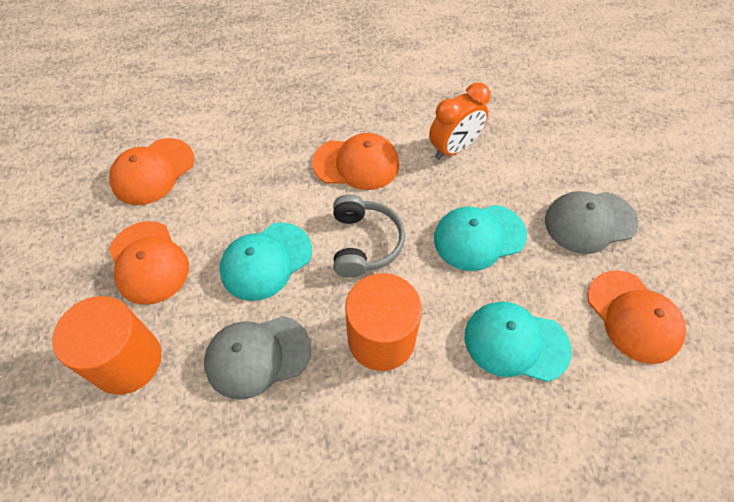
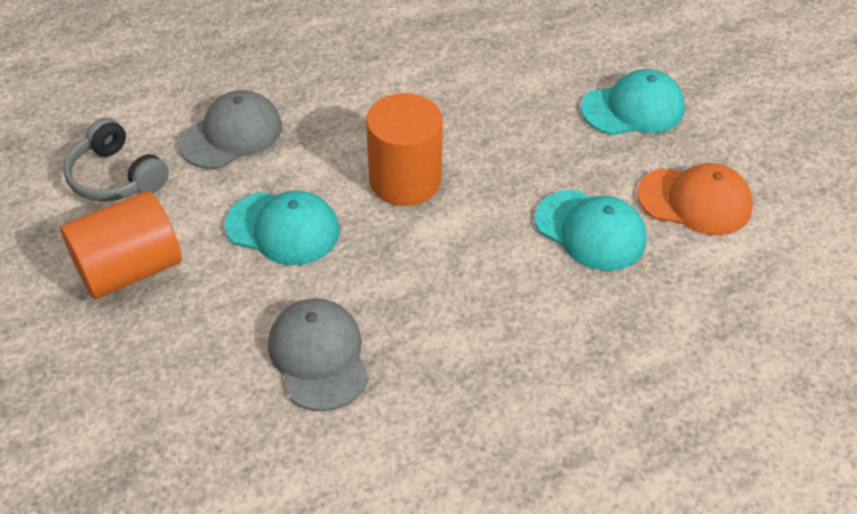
orange cap: 4 -> 1
orange clock: 1 -> 0

